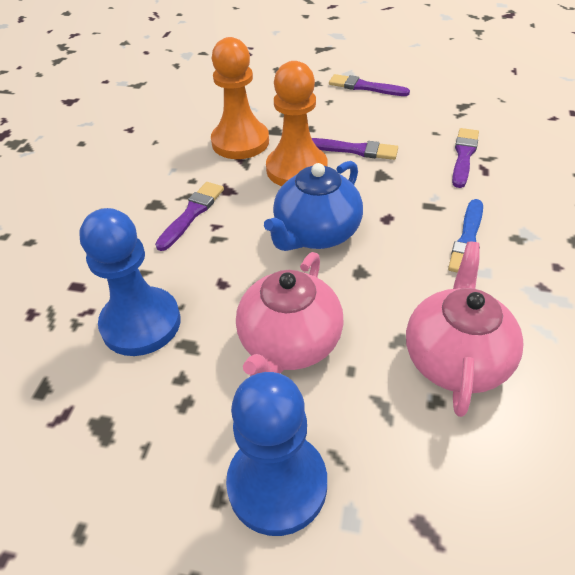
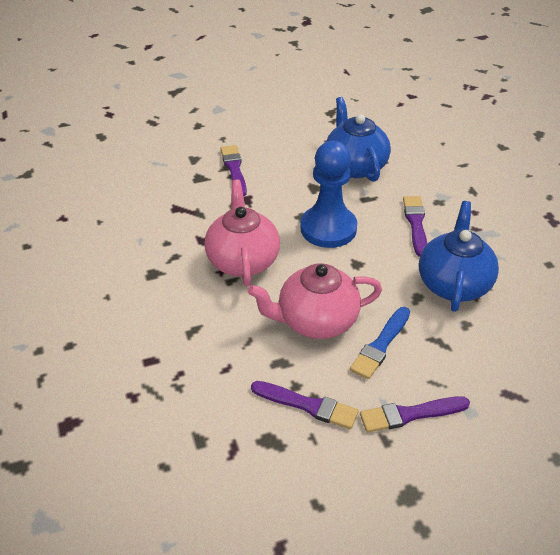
blue pawn: 2 -> 1
blue teapot: 1 -> 2
orange pawn: 2 -> 0

